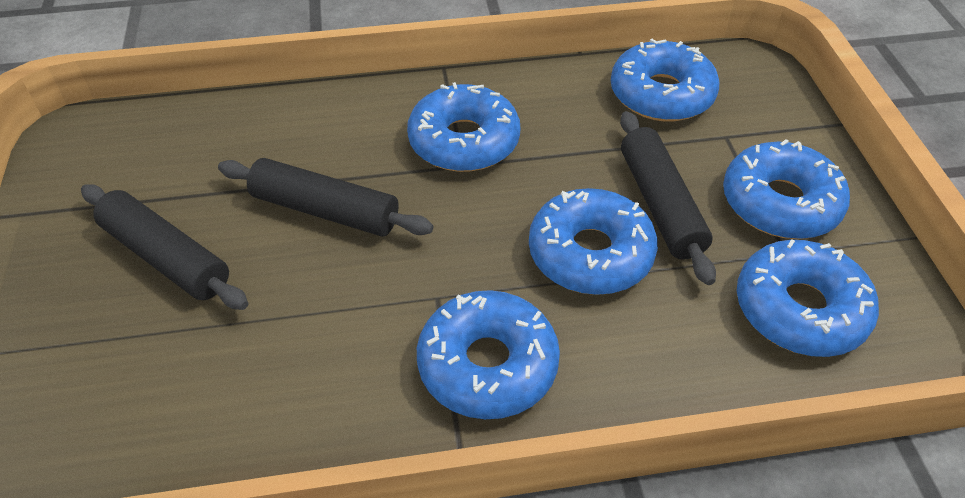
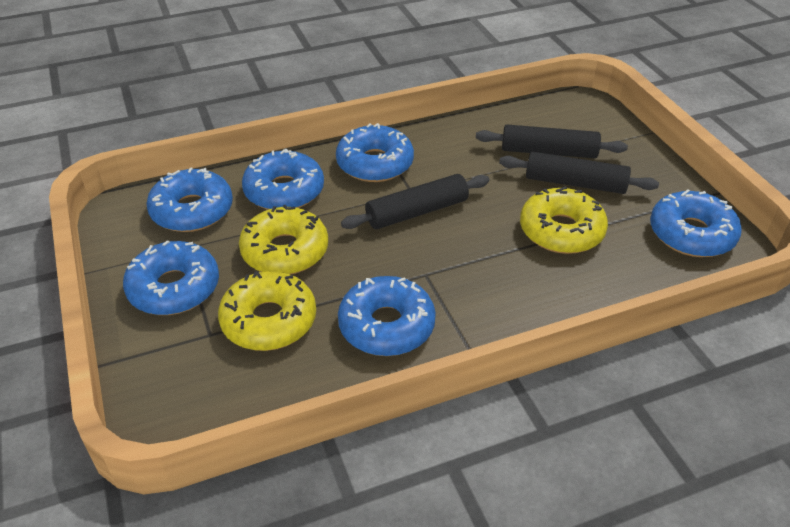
yellow donut: 0 -> 3

